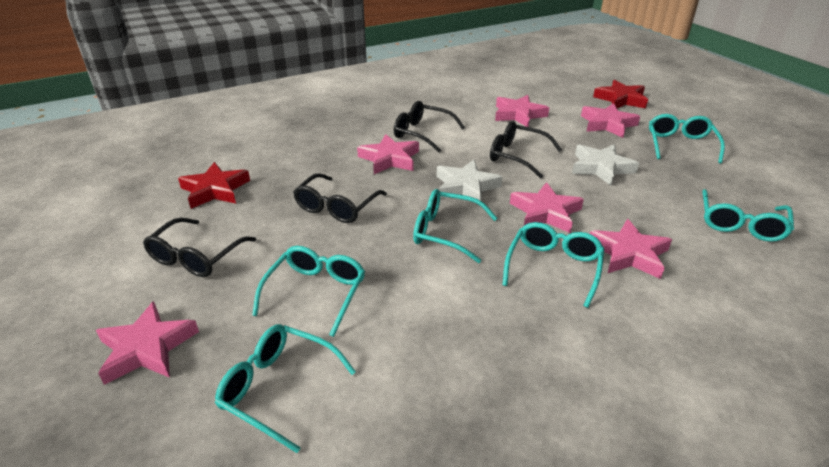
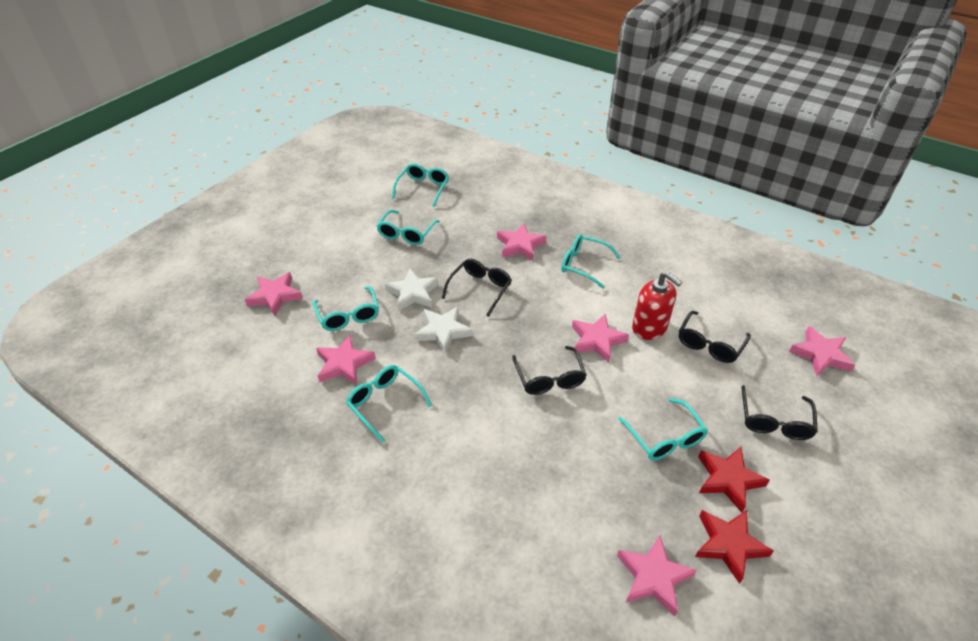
red soap dispenser: 0 -> 1

